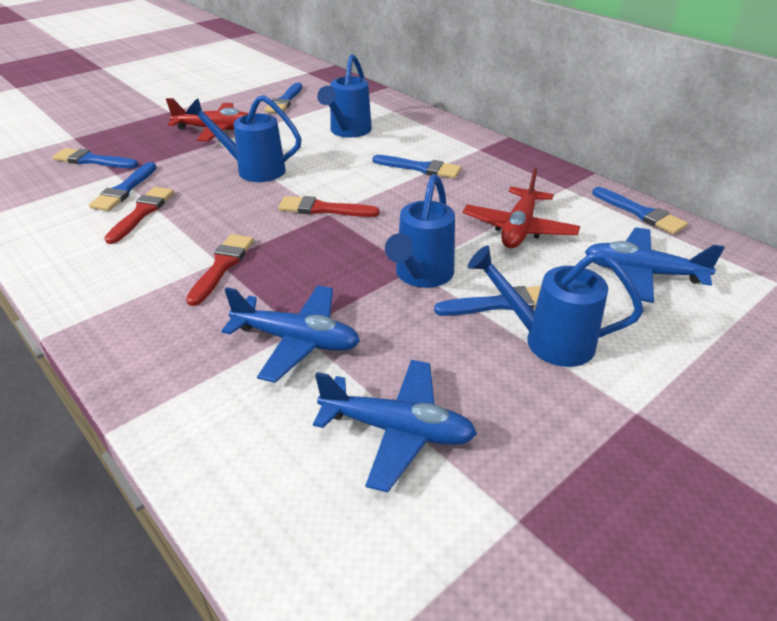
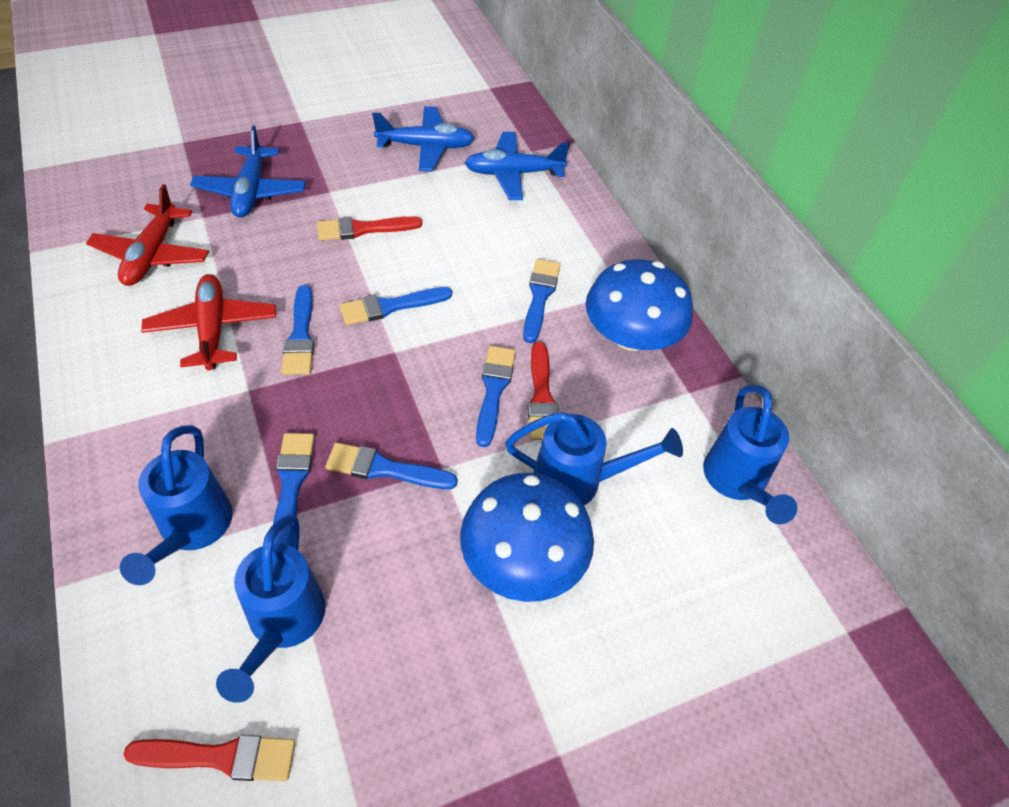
blue mushroom: 0 -> 2

